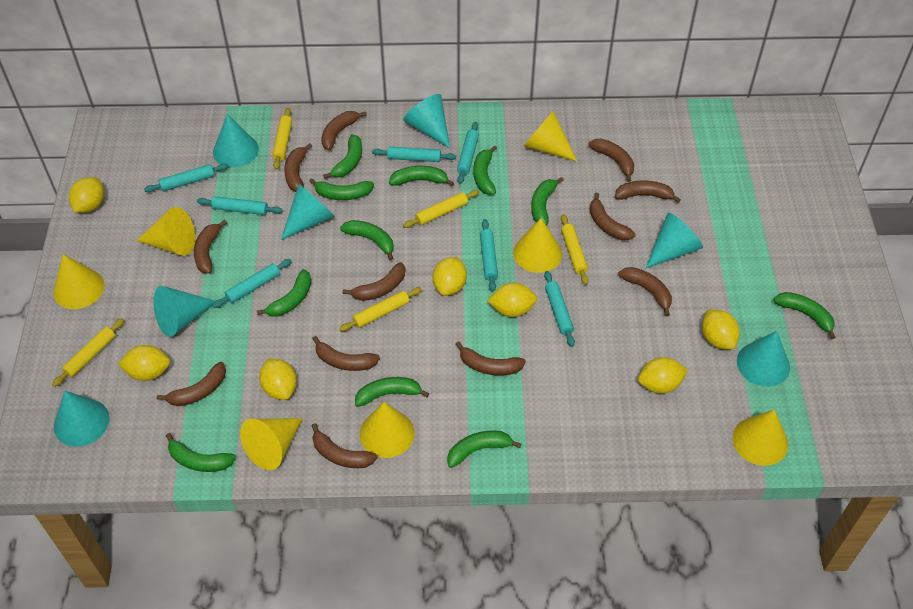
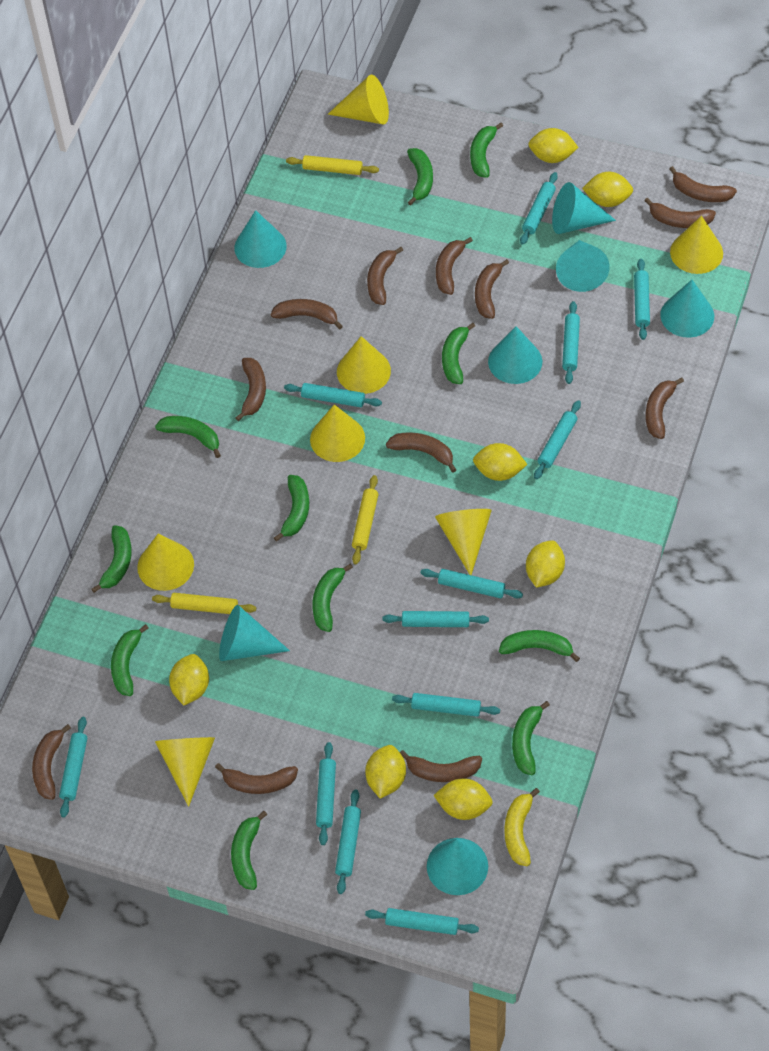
turquoise rolling pin: 7 -> 12
yellow banana: 0 -> 1
yellow rolling pin: 5 -> 3

